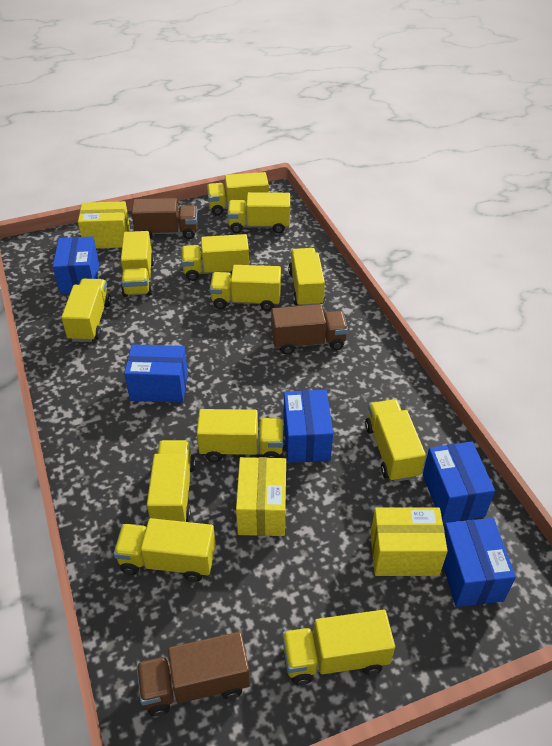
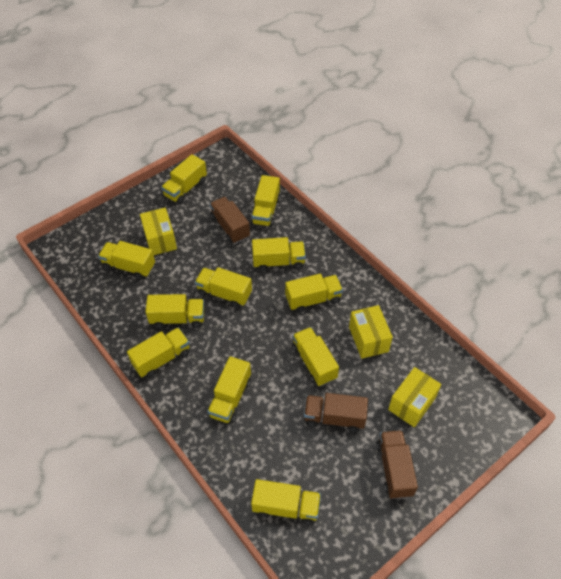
blue box: 5 -> 0
yellow truck: 12 -> 11

